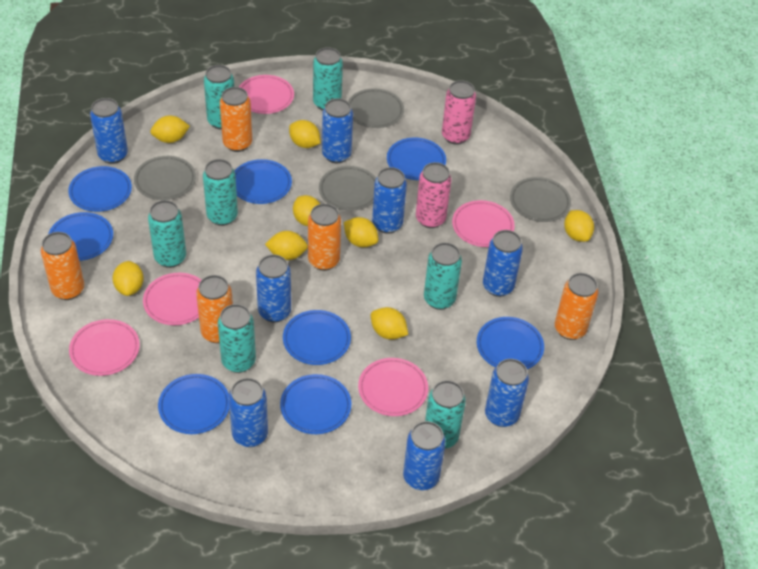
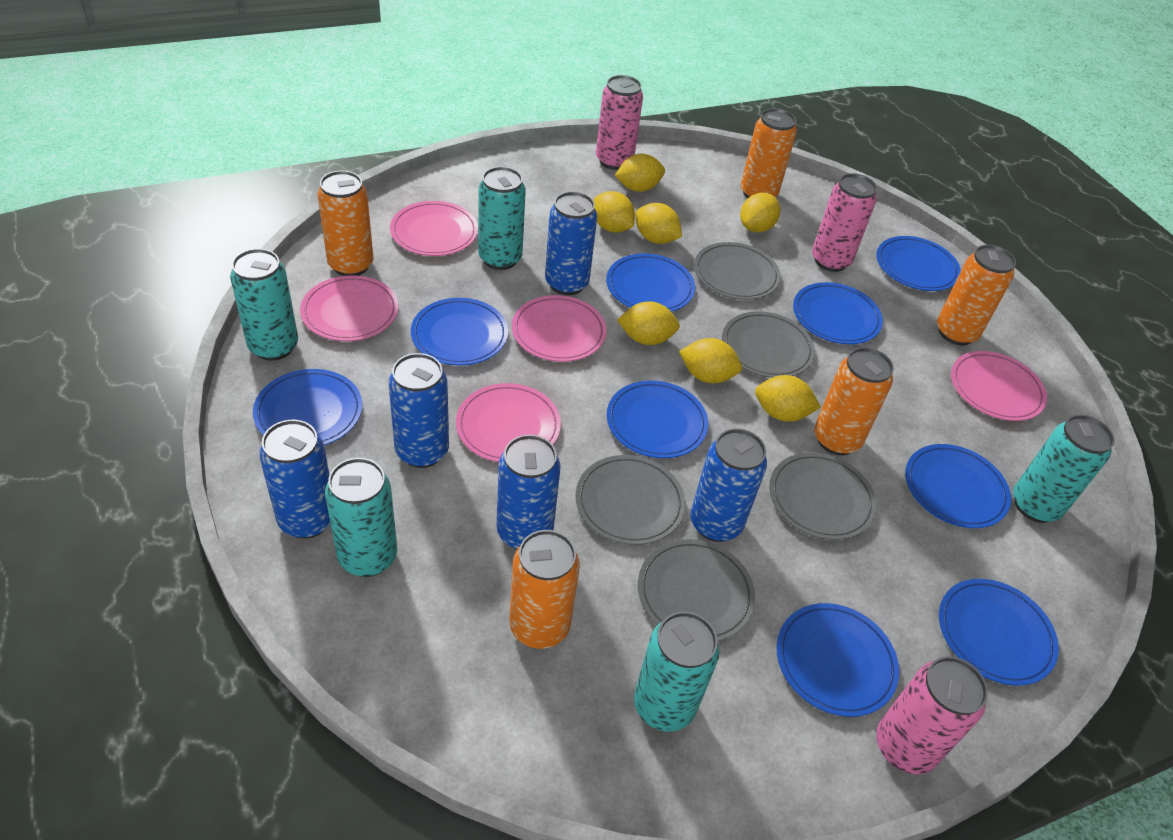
blue can: 8 -> 5
blue plate: 8 -> 9
grey plate: 4 -> 5
pink can: 2 -> 3
turquoise can: 7 -> 5
yellow lemon: 8 -> 7

